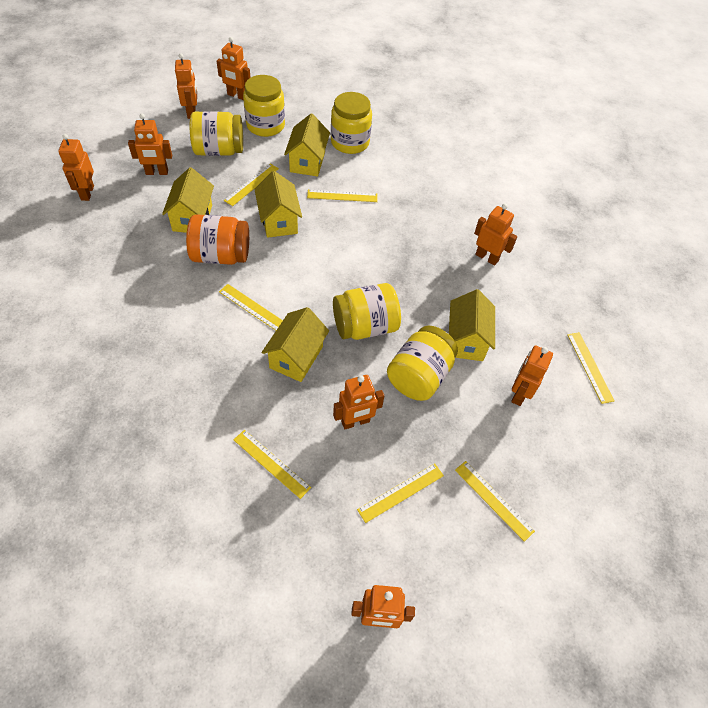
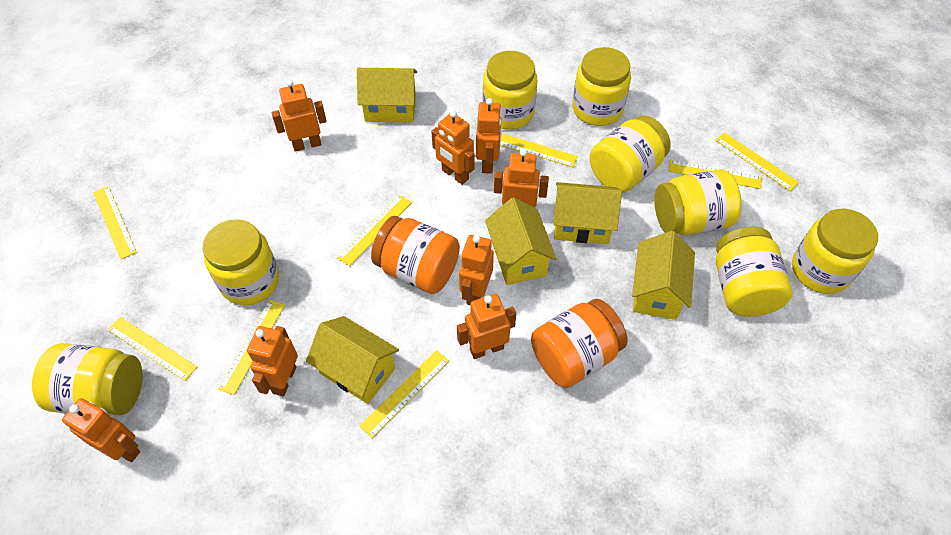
orange jar: 1 -> 2
yellow jar: 5 -> 8
yellow ruler: 7 -> 8

